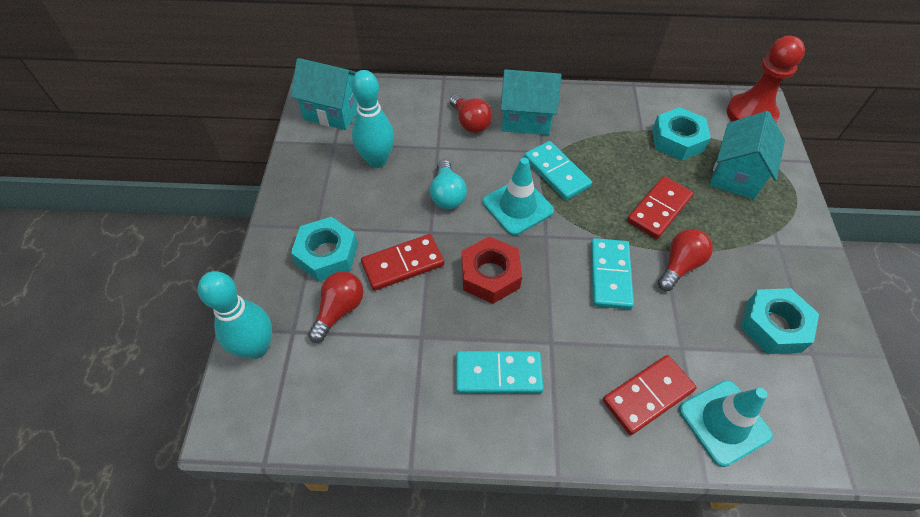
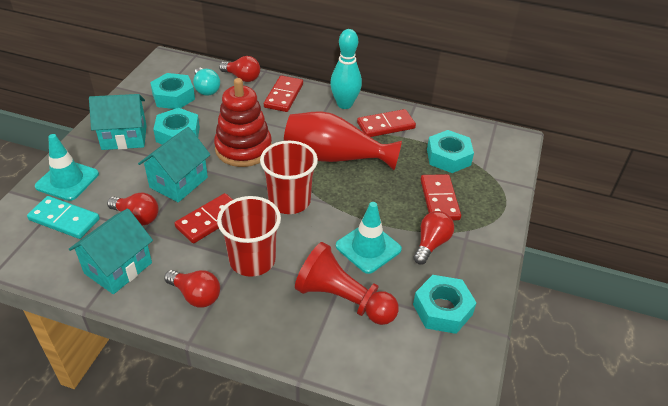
red cup: 0 -> 2
red domino: 3 -> 4
red light bulb: 3 -> 4
red nut: 1 -> 0
red stacking toy: 0 -> 1
red vase: 0 -> 1
turquoise bowling pin: 2 -> 1
turquoise domino: 3 -> 1
turquoise nut: 3 -> 4

